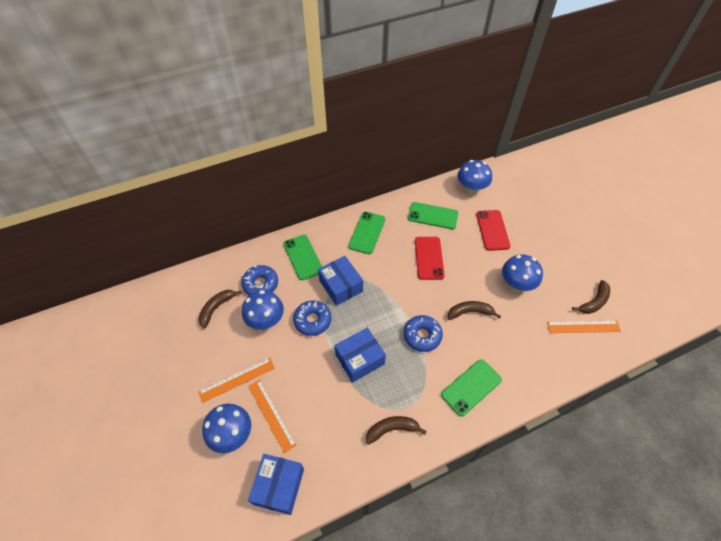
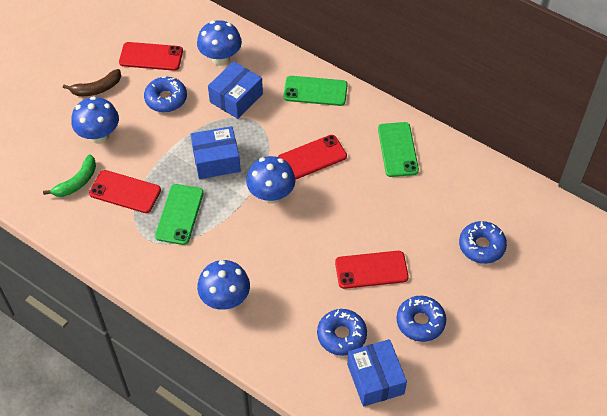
blue donut: 3 -> 4
brown banana: 4 -> 1
green banana: 0 -> 1
green phone: 4 -> 3
orange ruler: 3 -> 0
red phone: 2 -> 4

